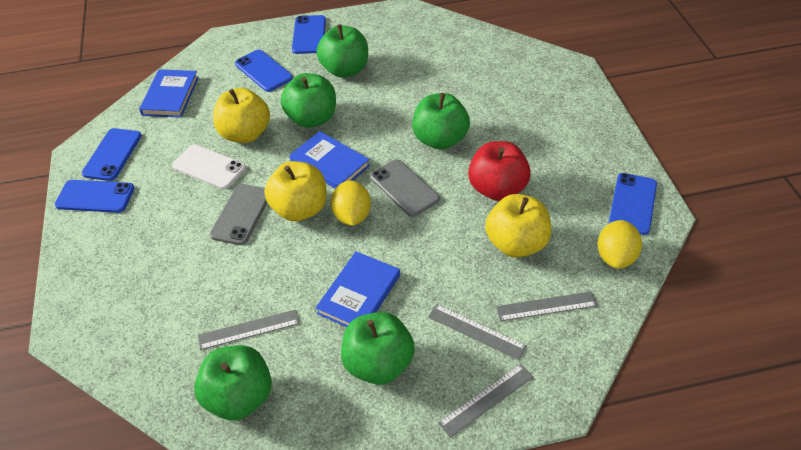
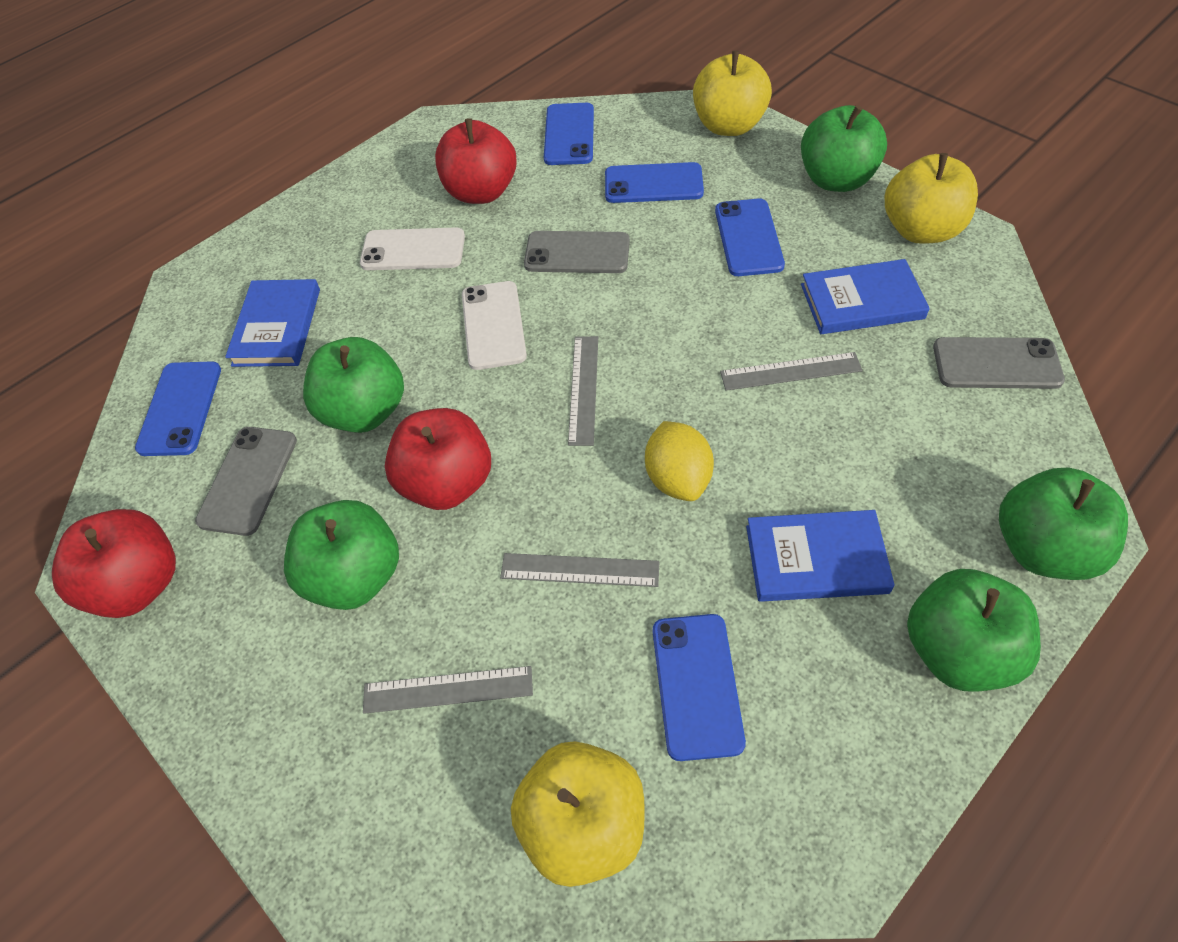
grey phone: 2 -> 3
red apple: 1 -> 3
white phone: 1 -> 2
yellow lemon: 2 -> 1

